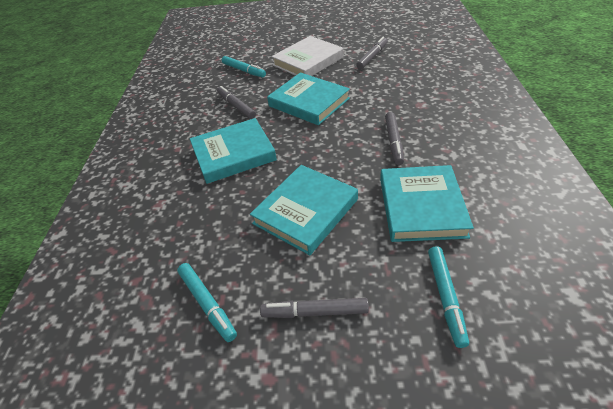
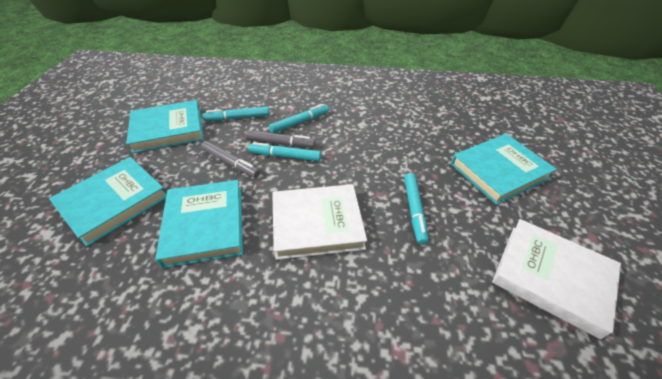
grey marker: 4 -> 2
turquoise marker: 3 -> 4
white book: 1 -> 2

